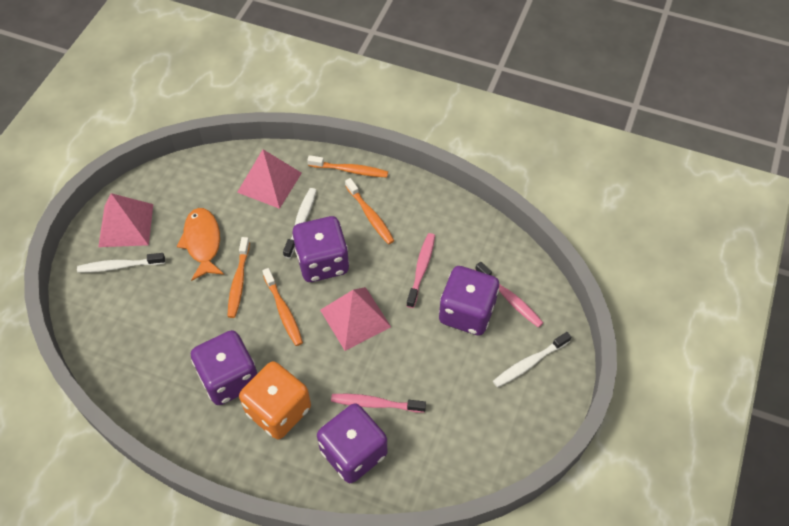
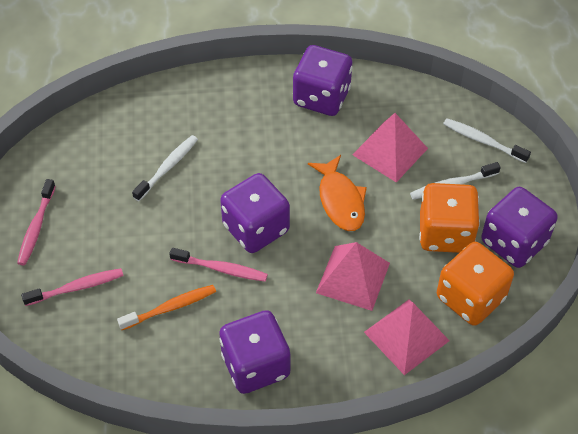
orange dice: 1 -> 2
orange toothbrush: 4 -> 1

